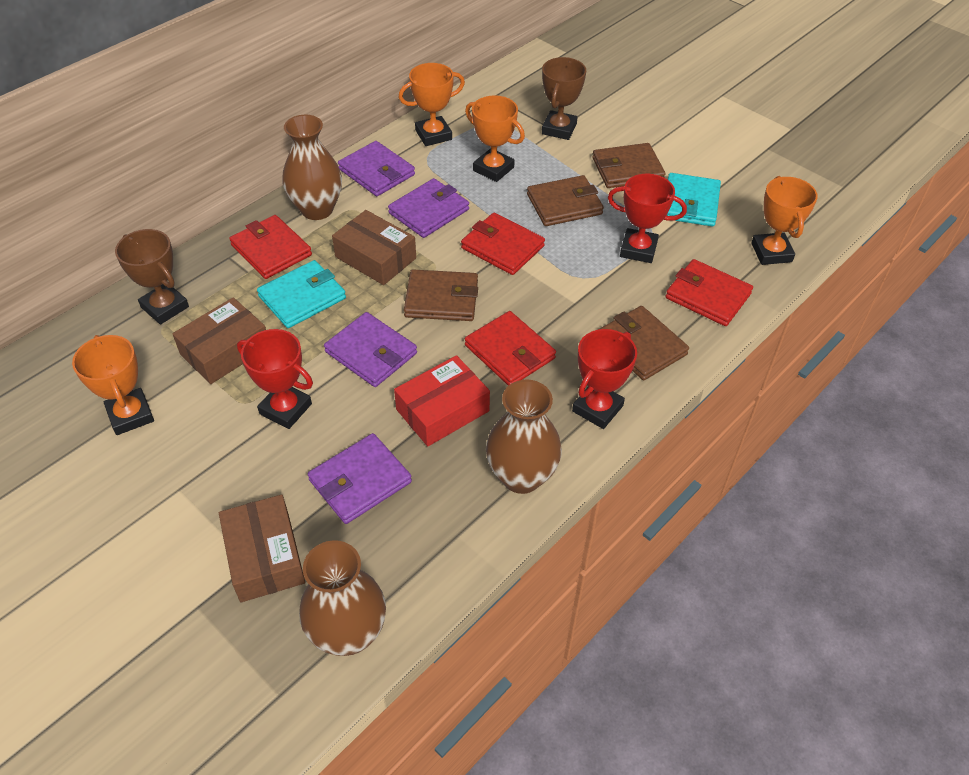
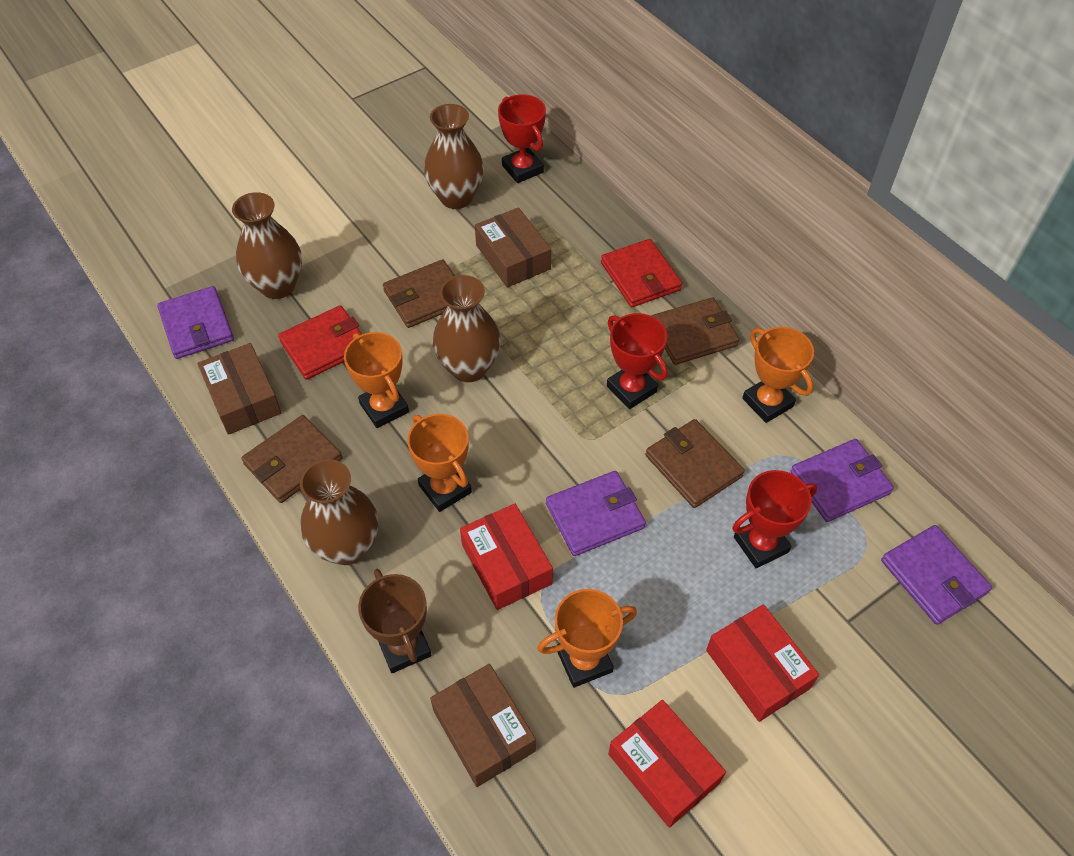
brown trophy: 2 -> 1
brown vase: 3 -> 4
red box: 1 -> 3
red wallet: 4 -> 2
turquoise wallet: 2 -> 0

